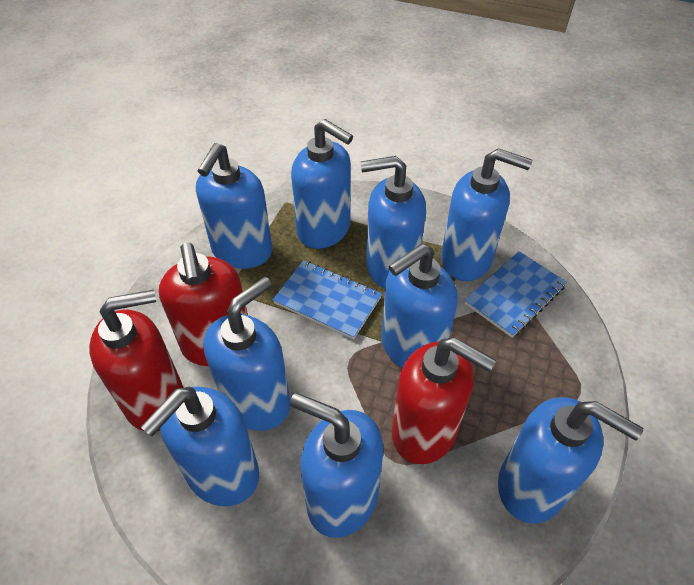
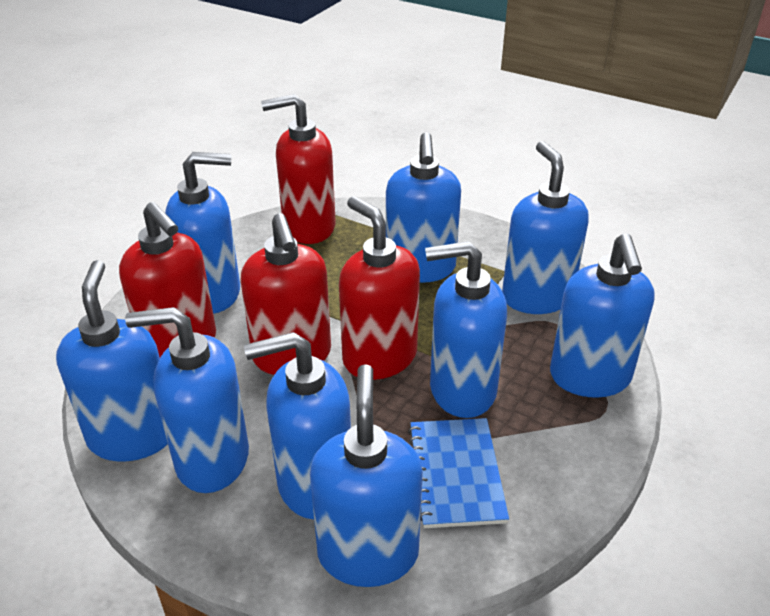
blue notebook: 2 -> 1
red soap dispenser: 3 -> 4

